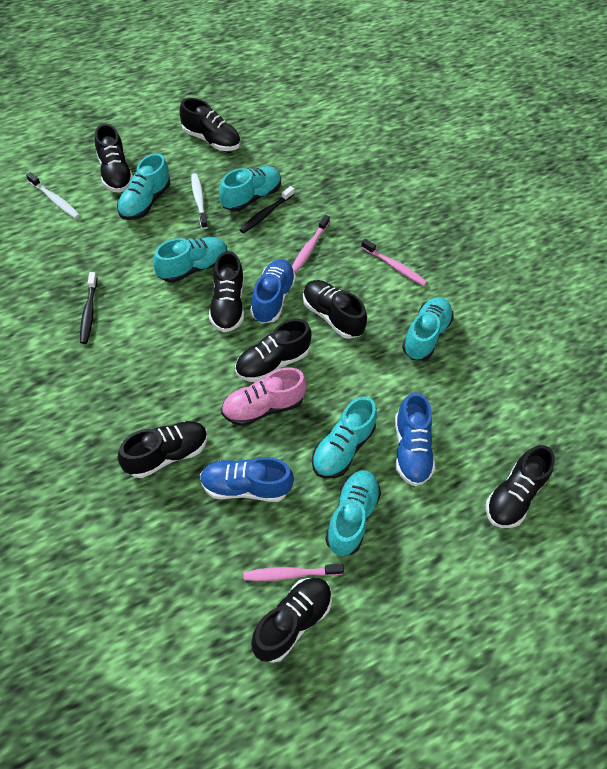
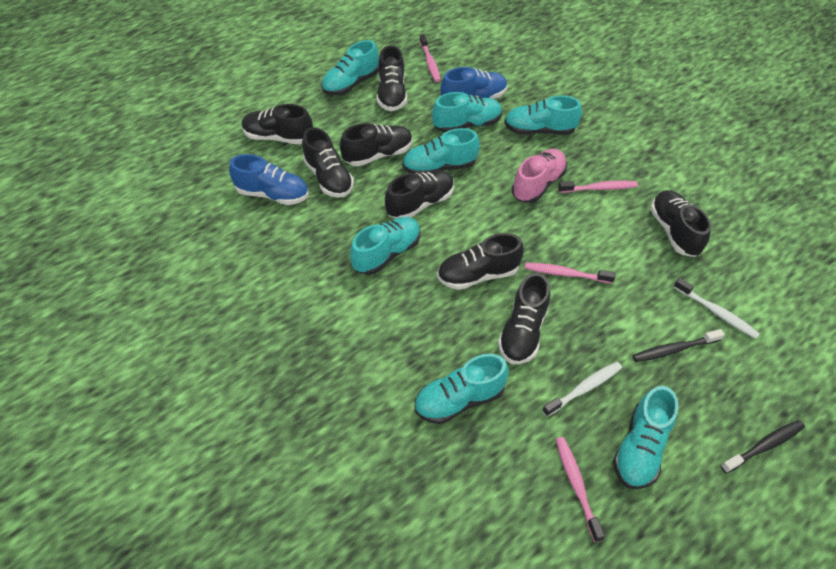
blue shoe: 3 -> 2
pink toothbrush: 3 -> 4
turquoise shoe: 6 -> 7

